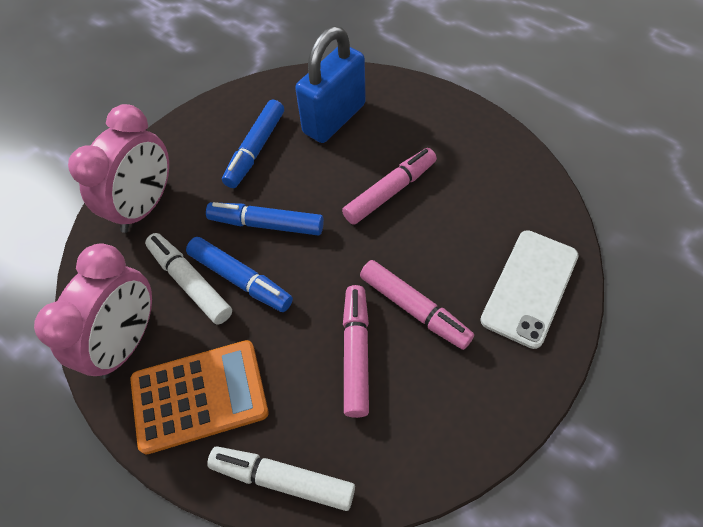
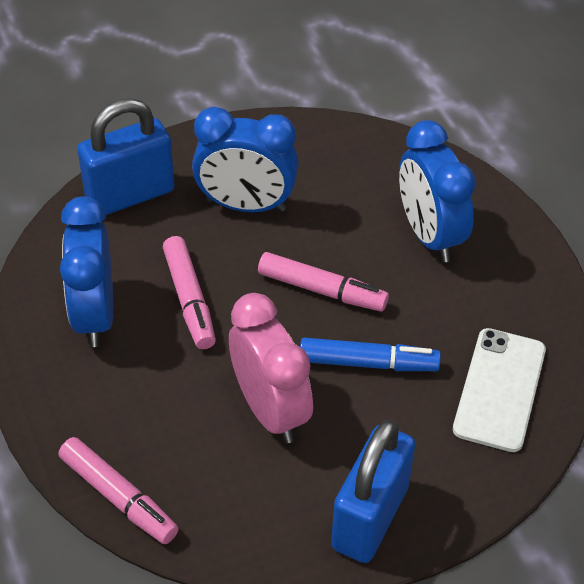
blue clock: 0 -> 3
blue marker: 3 -> 1
blue padlock: 1 -> 2
orange calculator: 1 -> 0
pink clock: 2 -> 1
white marker: 2 -> 0

